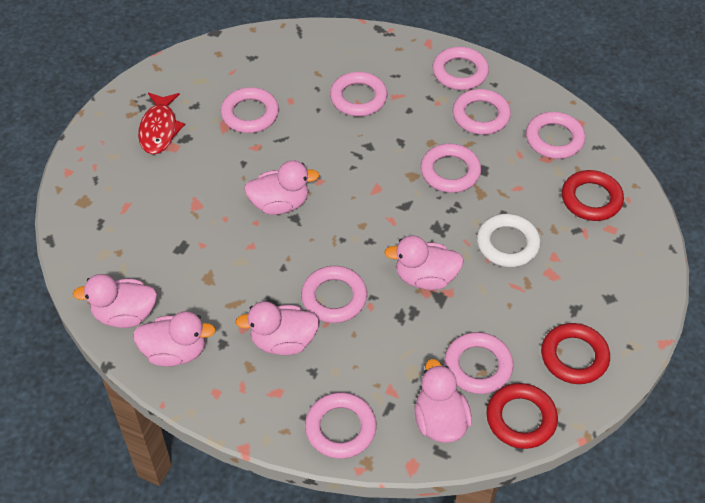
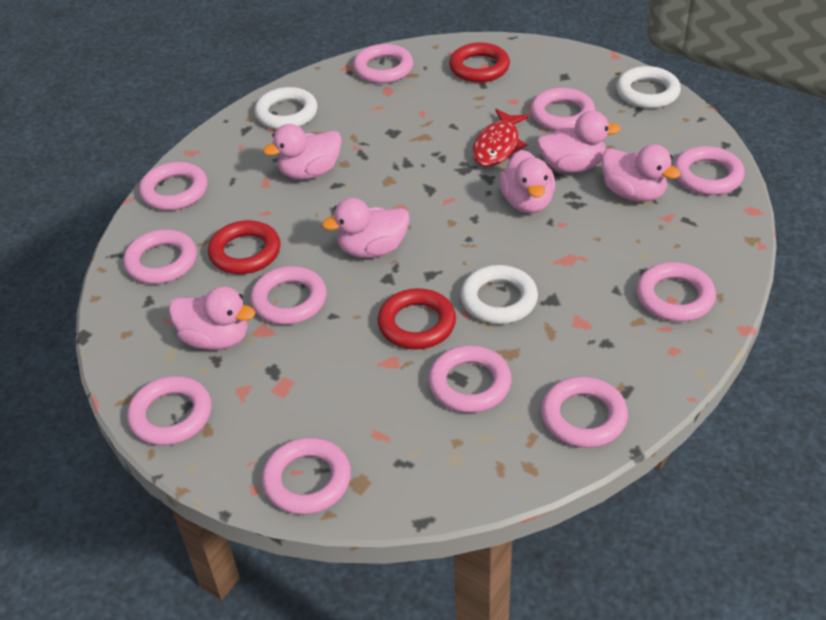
pink ring: 9 -> 11
white ring: 1 -> 3

